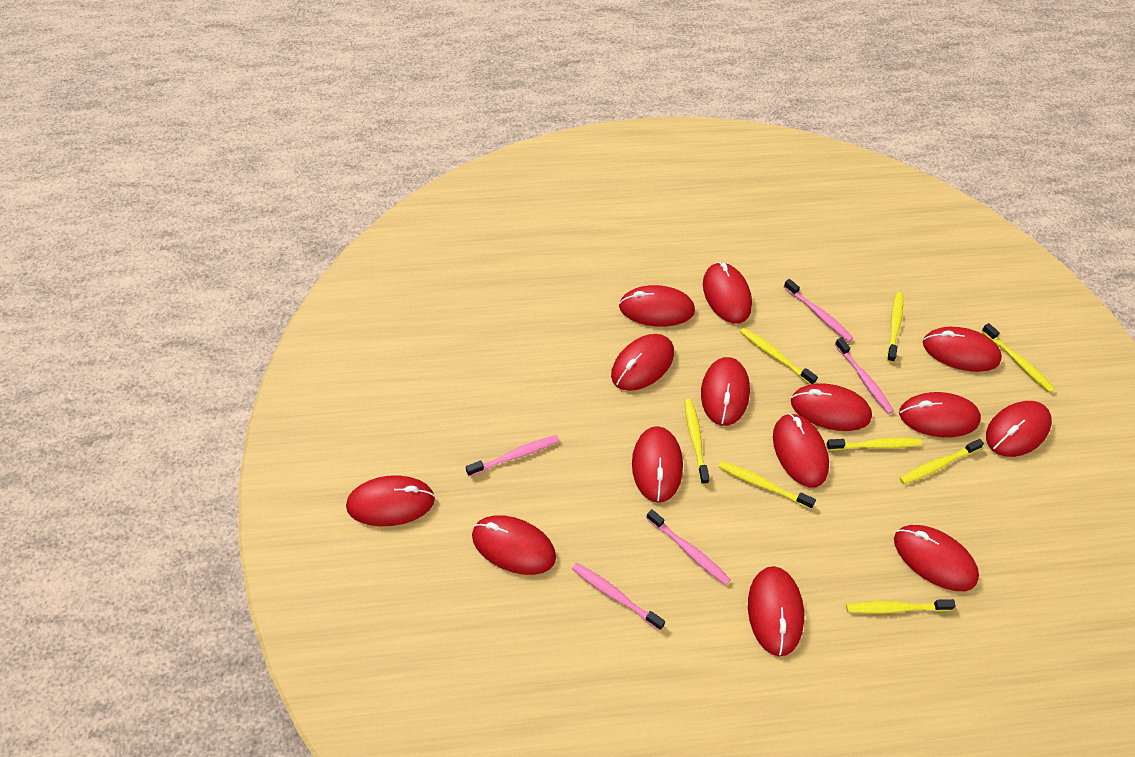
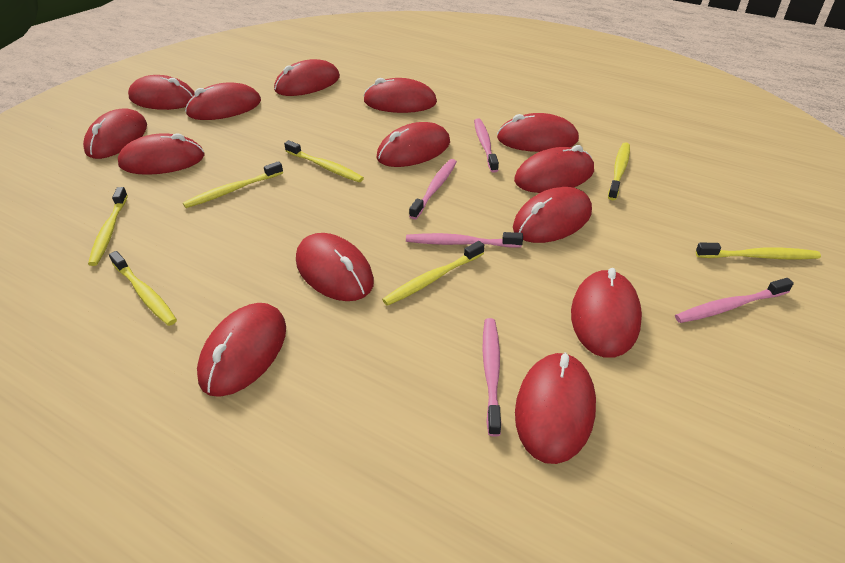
yellow toothbrush: 8 -> 7

